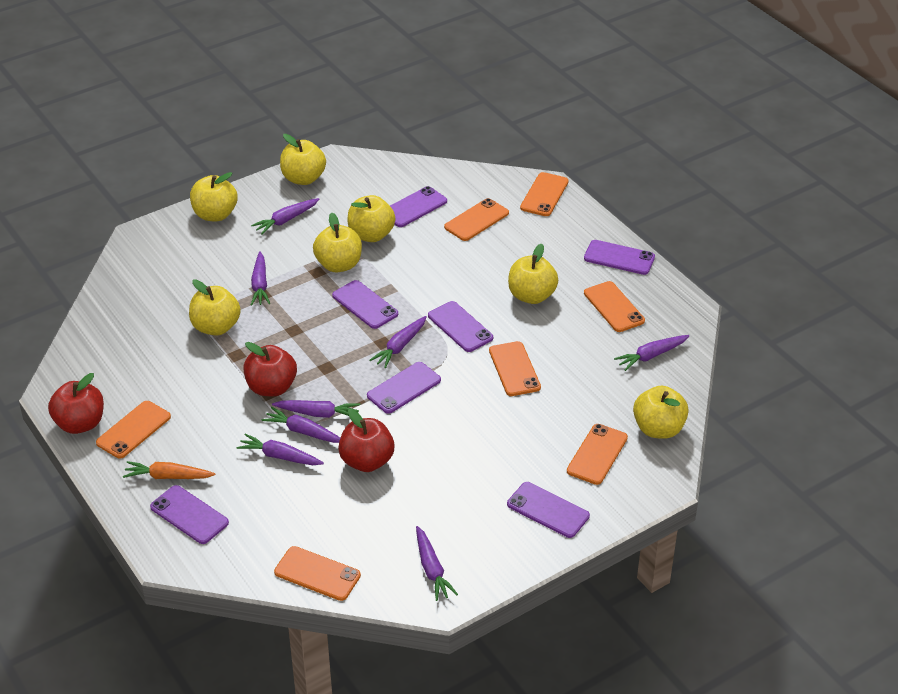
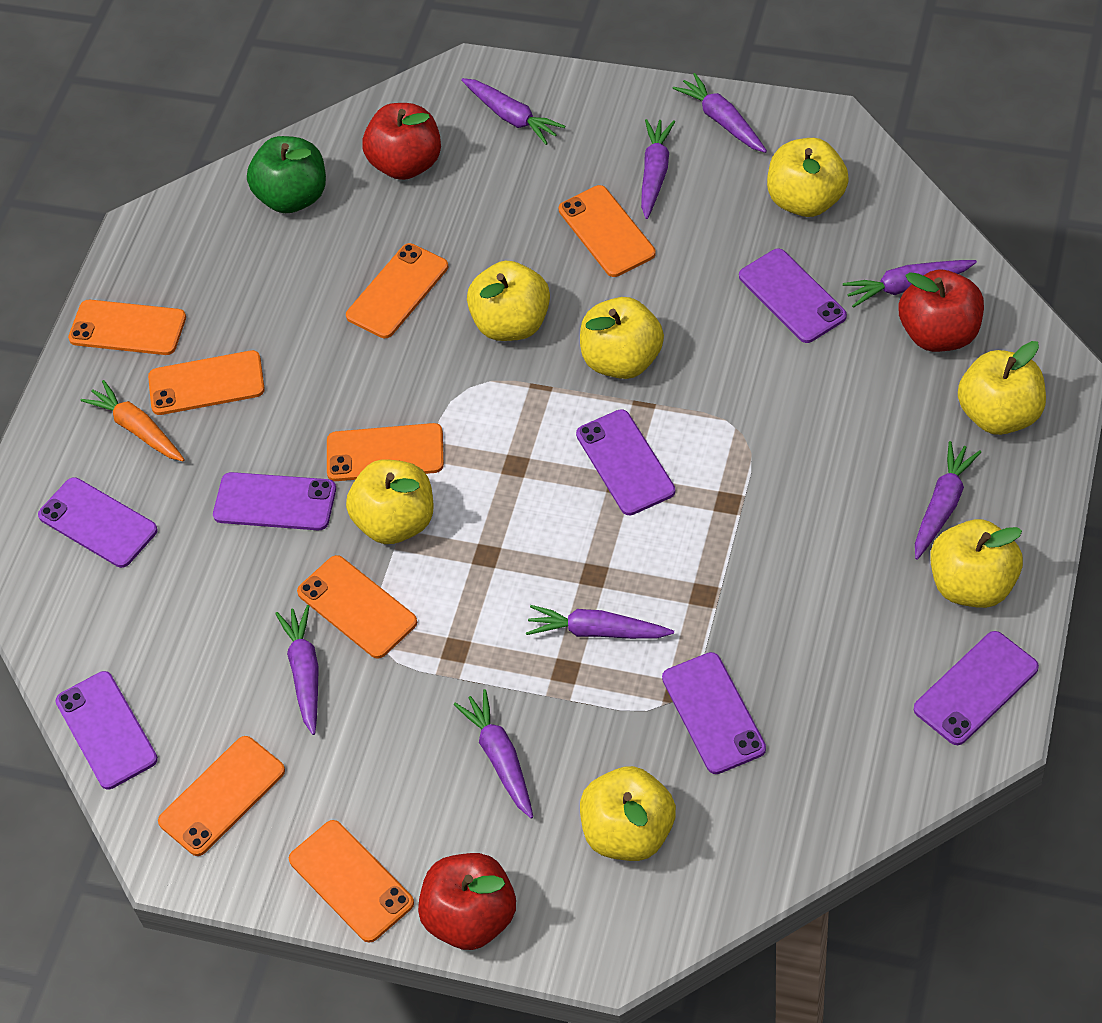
green apple: 0 -> 1
orange phone: 7 -> 8

